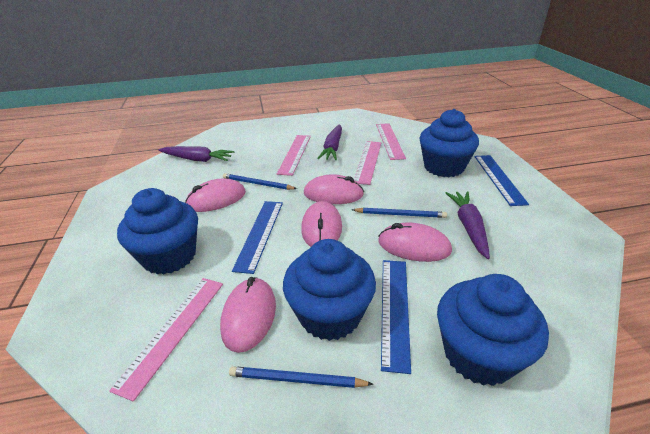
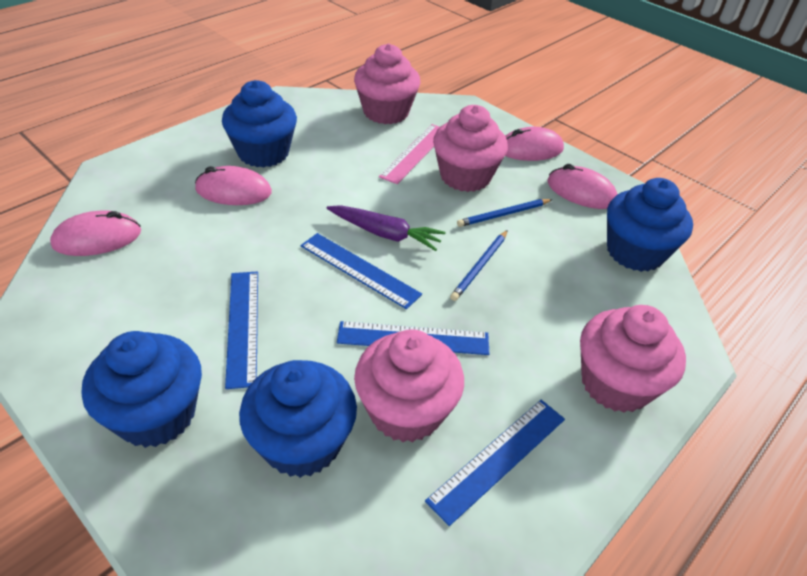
blue pencil: 3 -> 2
blue ruler: 3 -> 4
pink cupcake: 0 -> 4
pink mouse: 5 -> 4
pink ruler: 4 -> 1
purple carrot: 3 -> 1

